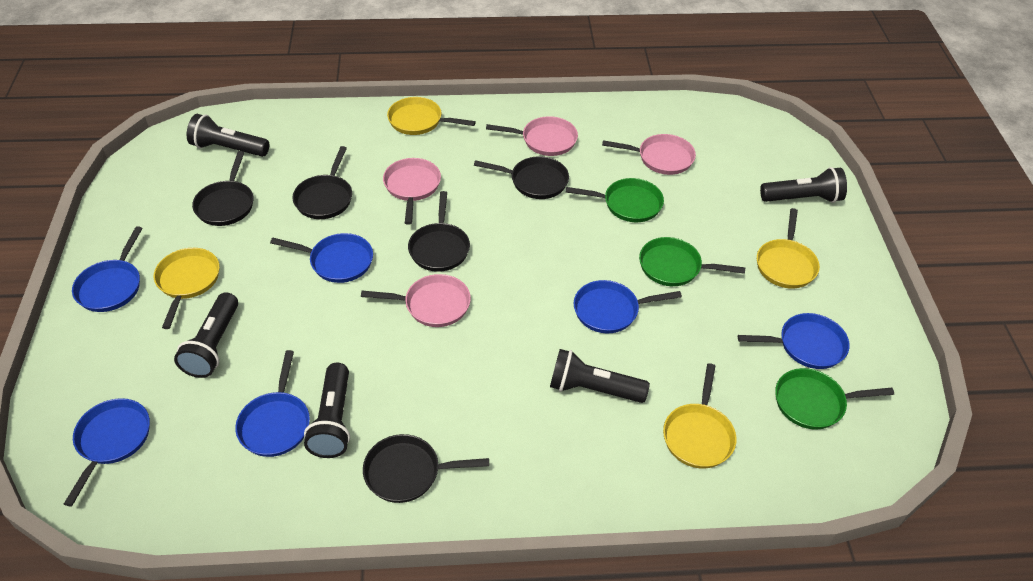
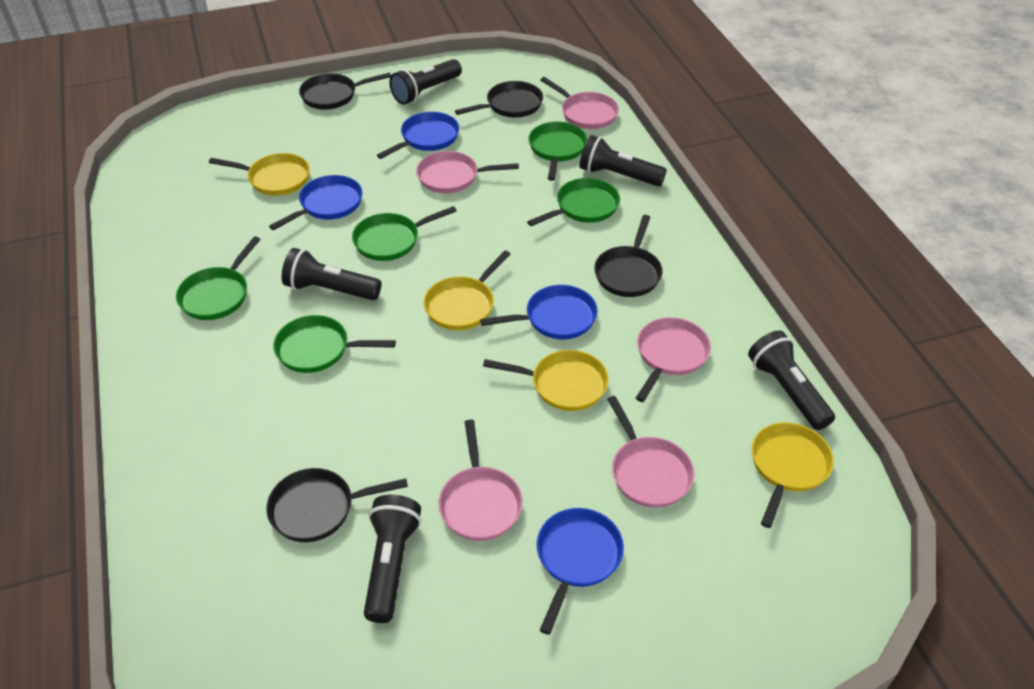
black pan: 5 -> 4
blue pan: 6 -> 4
green pan: 3 -> 5
pink pan: 4 -> 5

